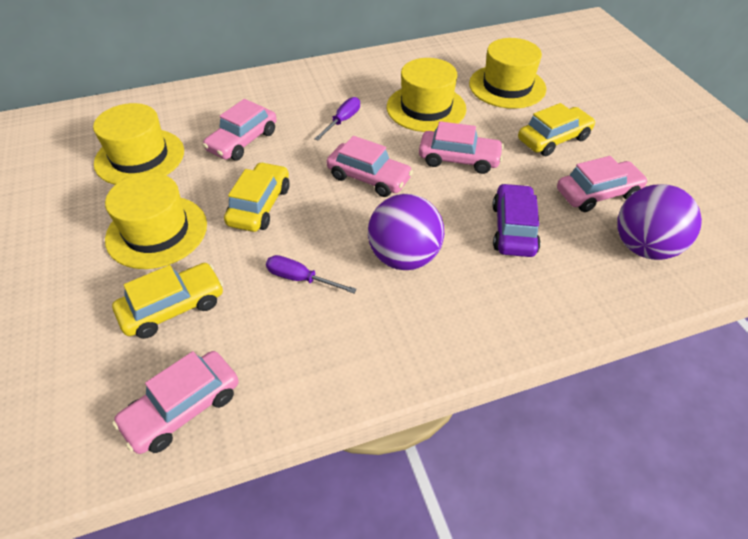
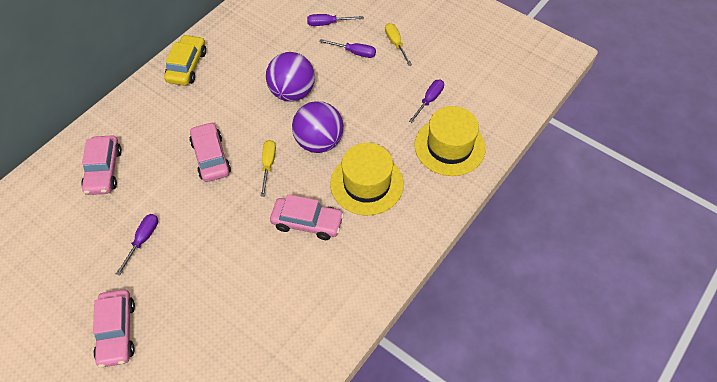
pink car: 5 -> 4
purple car: 1 -> 0
purple screwdriver: 2 -> 4
yellow car: 3 -> 1
yellow hat: 4 -> 2
yellow screwdriver: 0 -> 2

